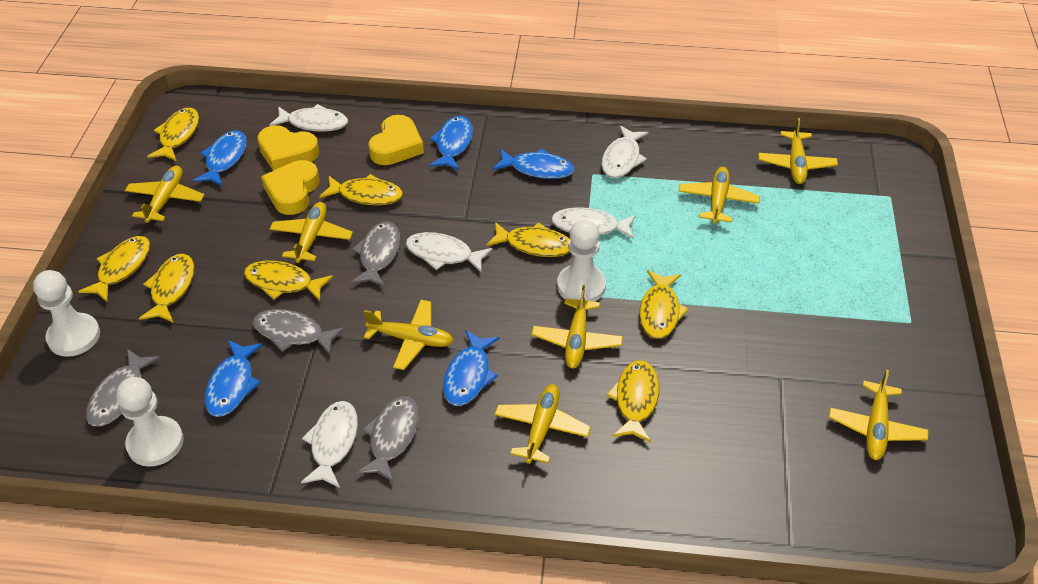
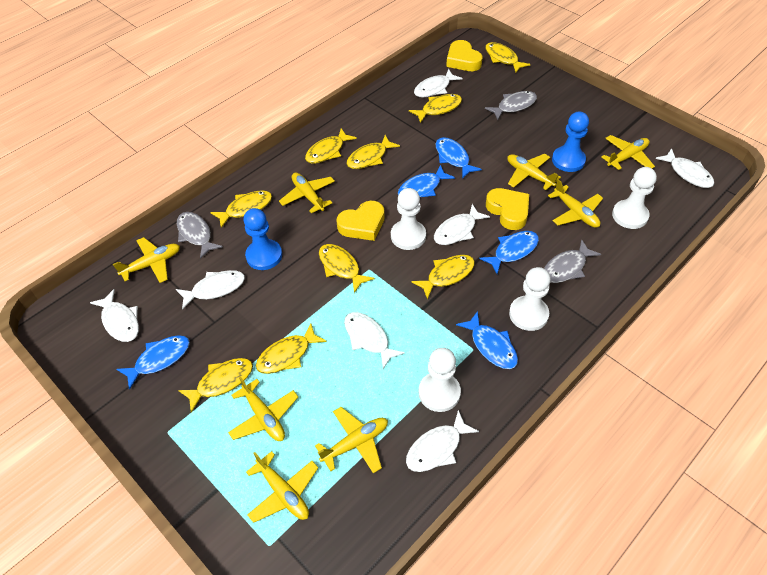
blue pawn: 0 -> 2
grey fish: 4 -> 3
white fish: 5 -> 7
white pawn: 3 -> 4
yellow fish: 8 -> 9

